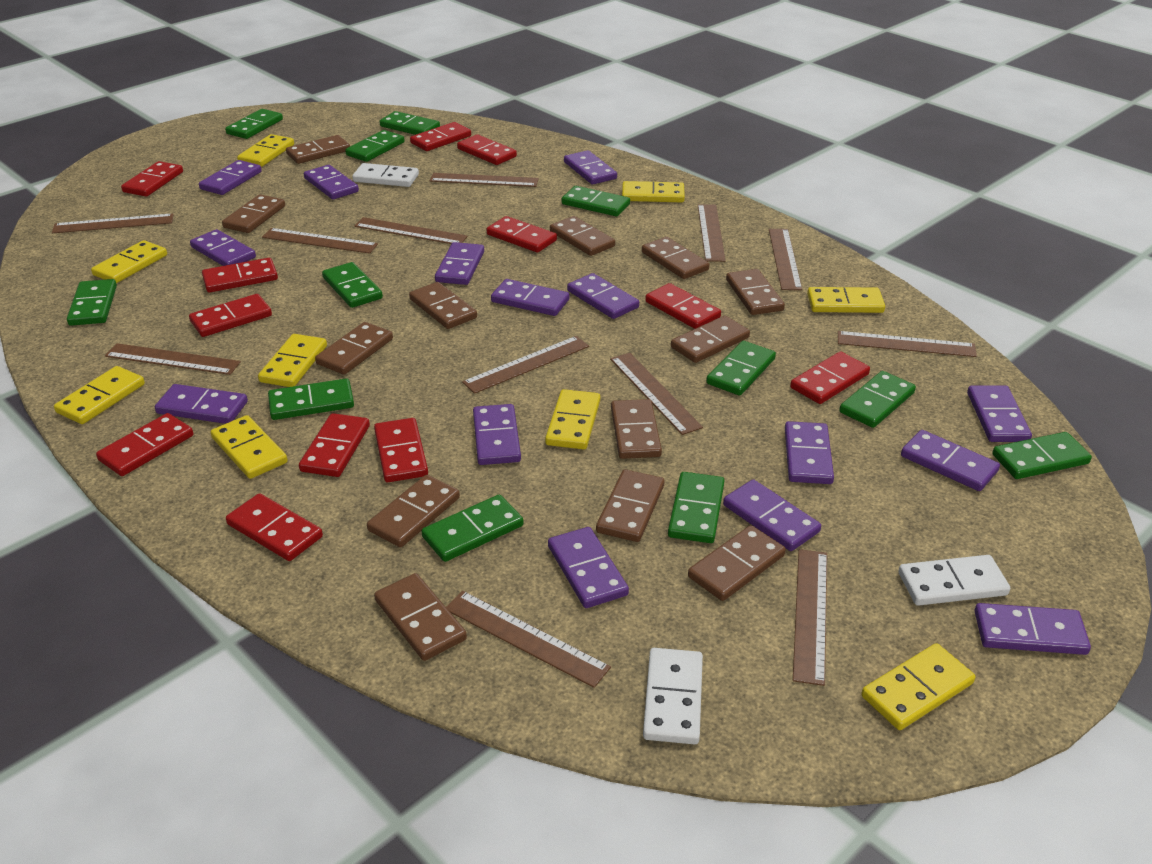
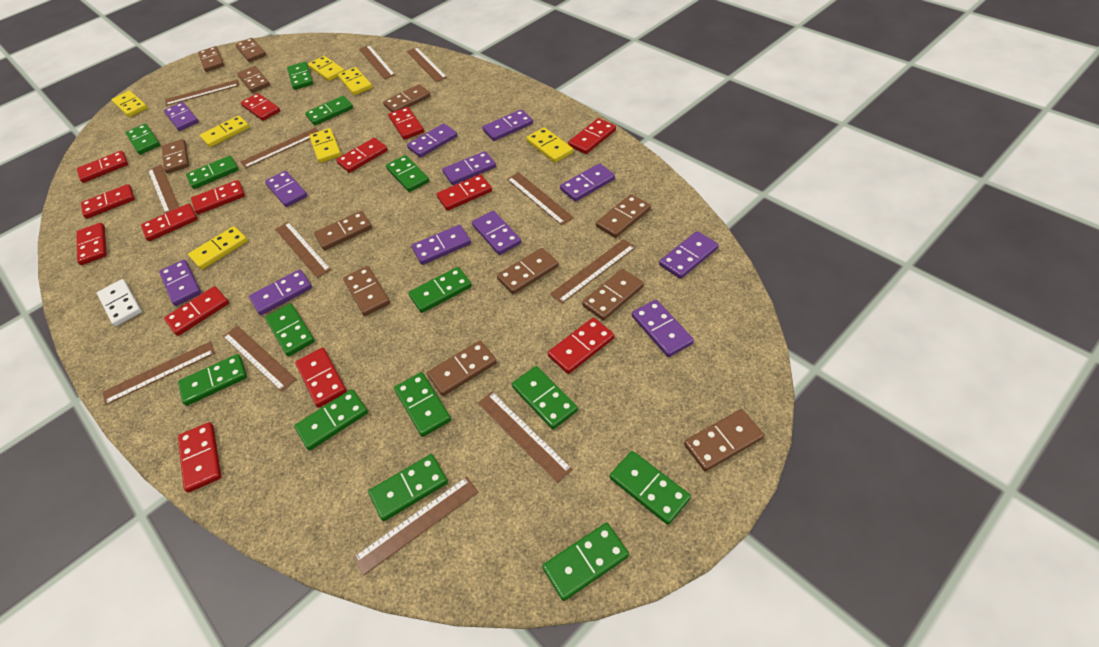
brown domino: 13 -> 12
green domino: 12 -> 14
purple domino: 15 -> 12
red domino: 12 -> 14
white domino: 3 -> 1
yellow domino: 9 -> 7

